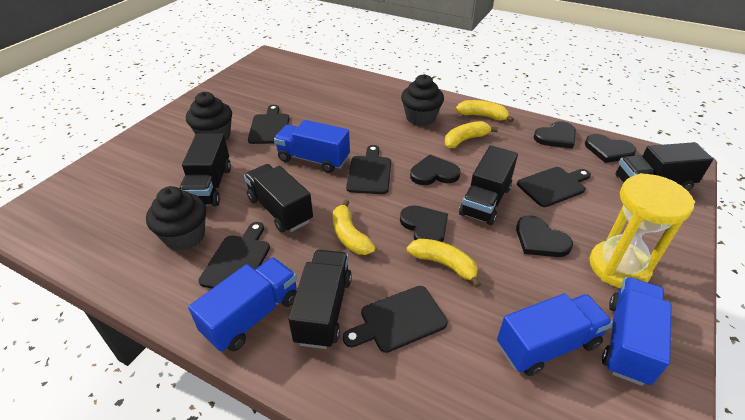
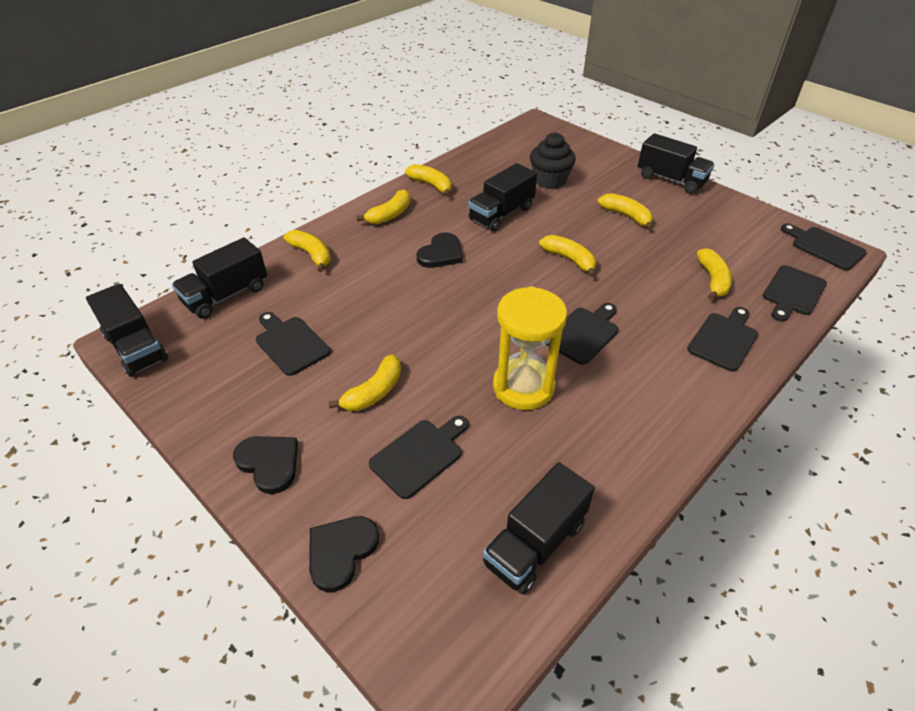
black cupcake: 3 -> 1
black cutting board: 5 -> 6
black heart: 5 -> 3
blue truck: 4 -> 0
yellow banana: 4 -> 7

